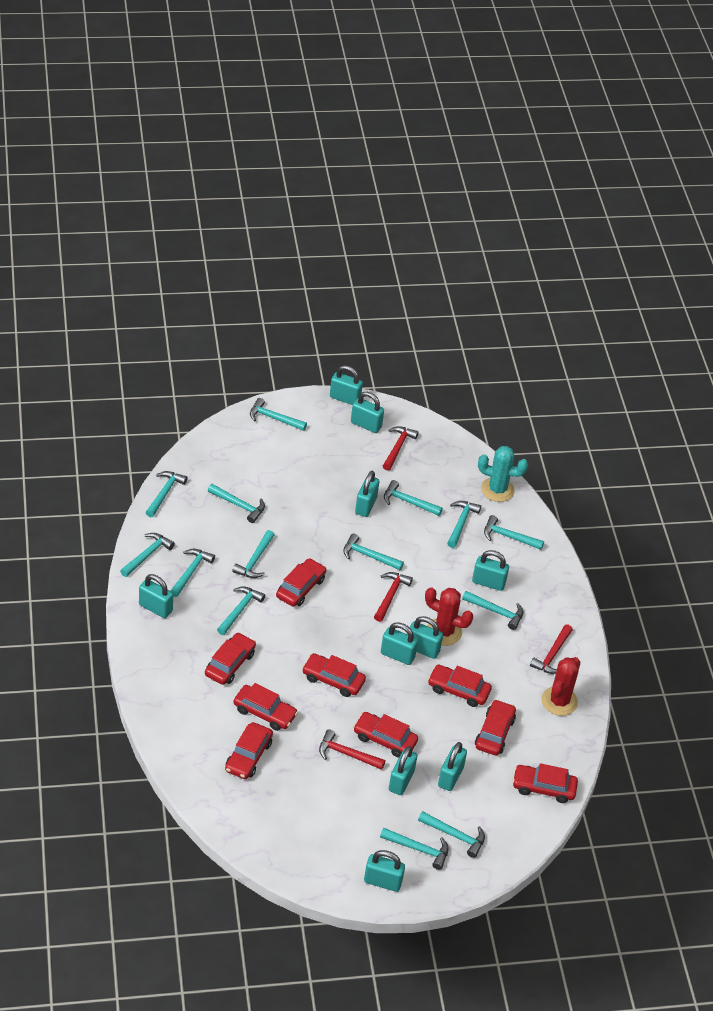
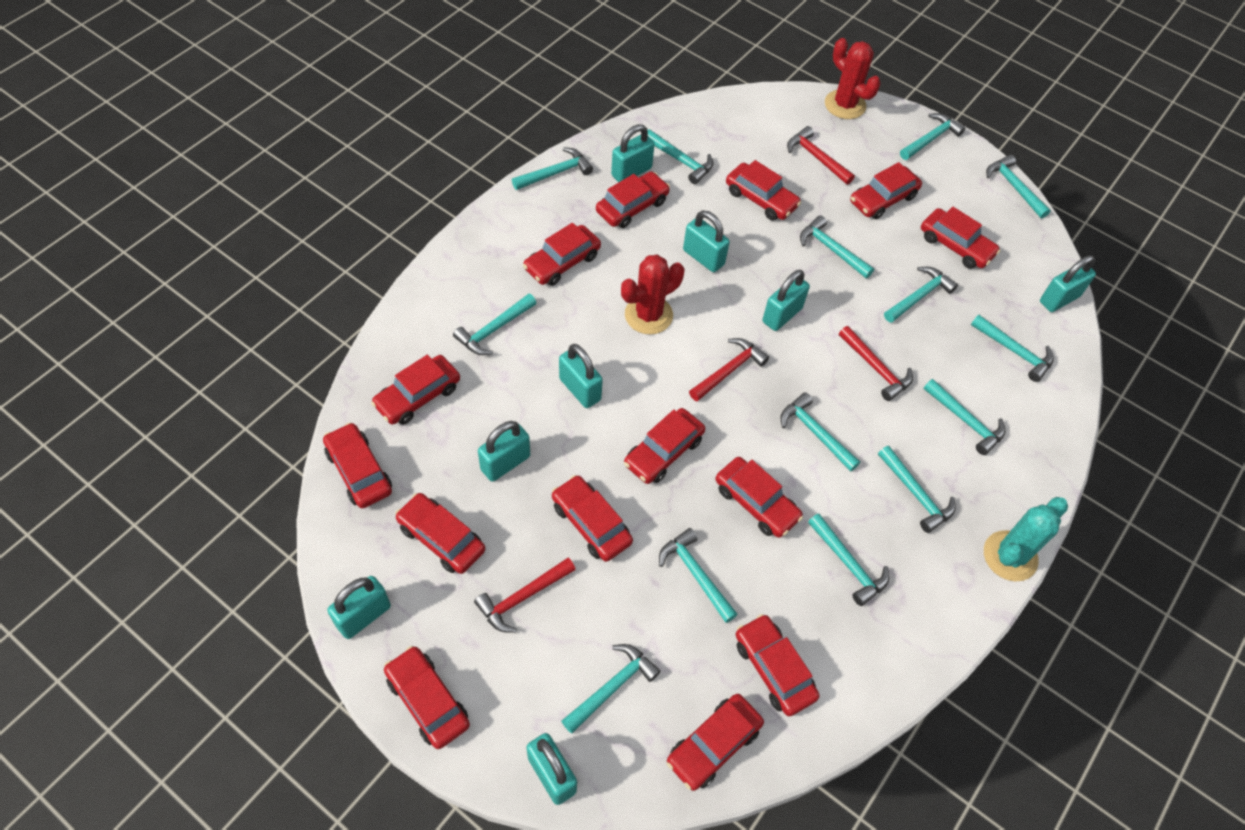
red car: 9 -> 14
turquoise padlock: 10 -> 8

